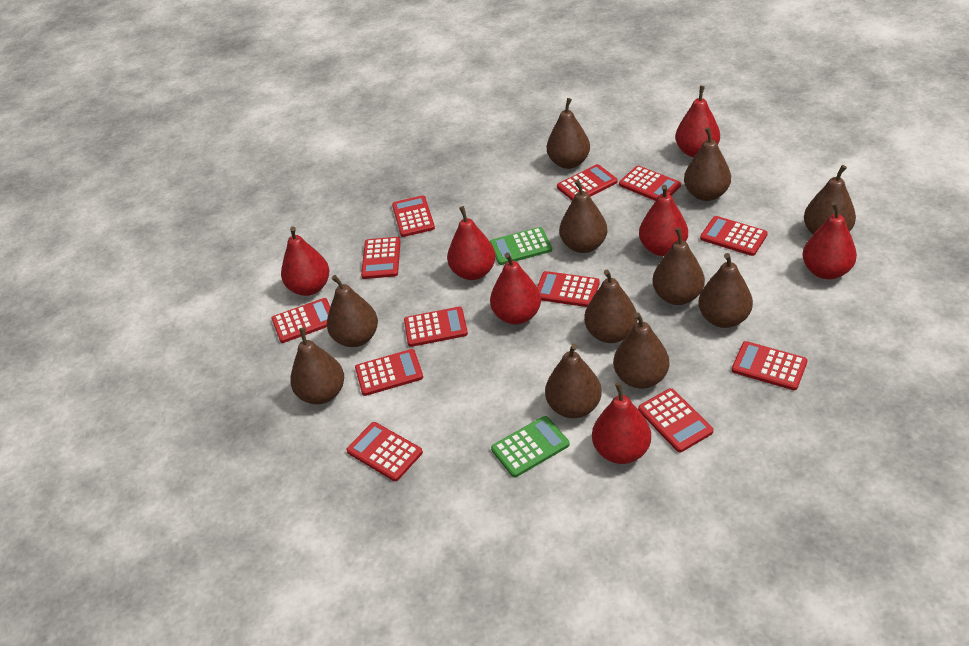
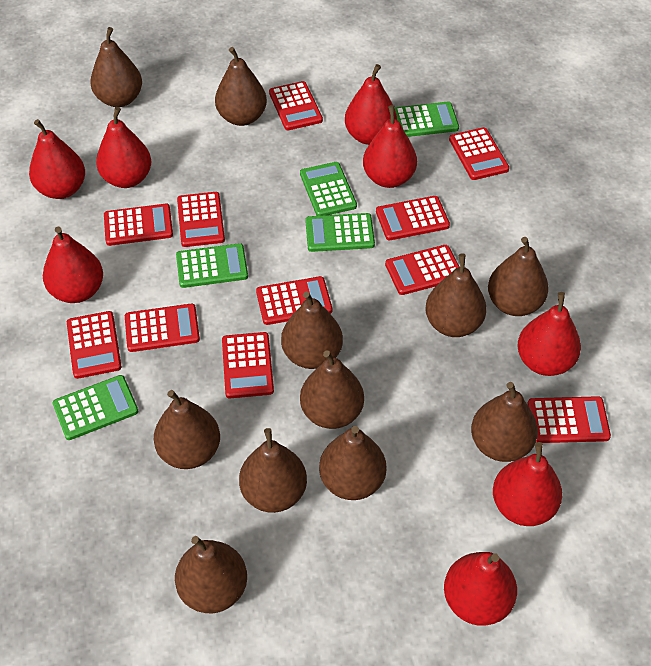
green calculator: 2 -> 5
red calculator: 12 -> 11
red pear: 7 -> 8

